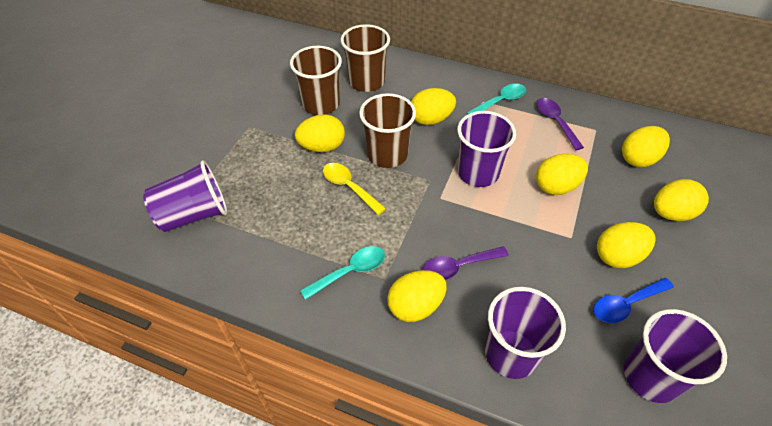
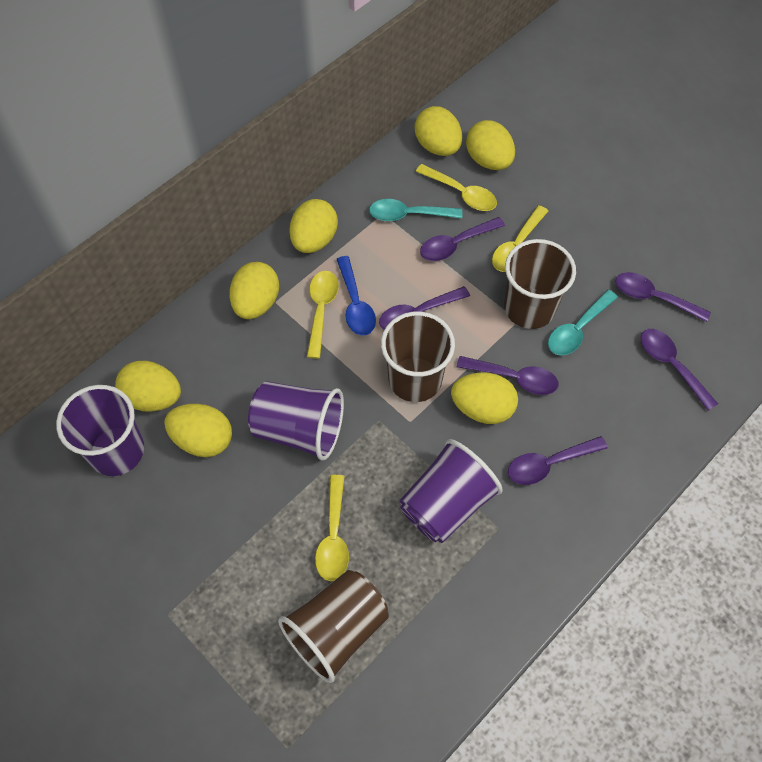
purple cup: 4 -> 3
purple spoon: 2 -> 6
yellow spoon: 1 -> 4

